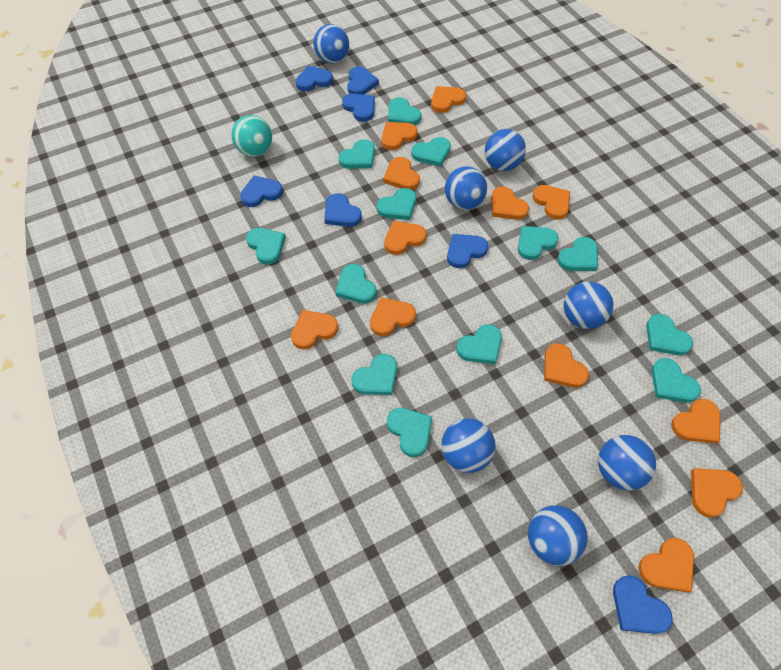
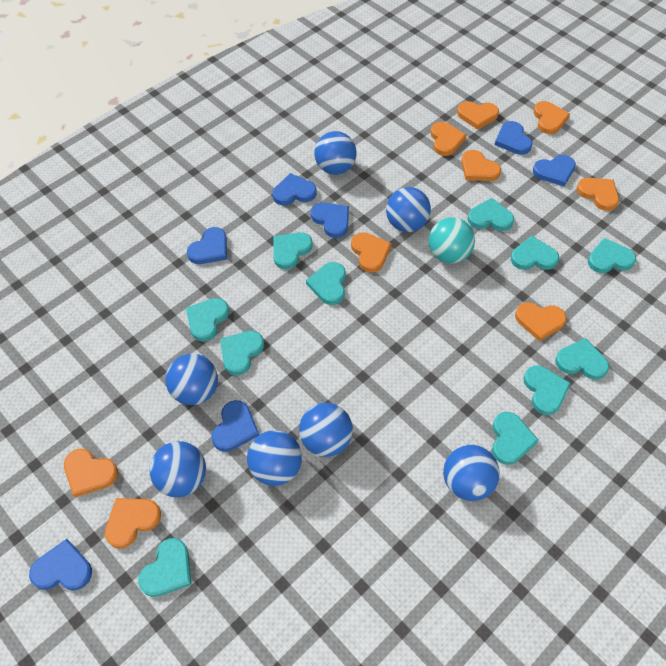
orange heart: 12 -> 9
turquoise heart: 13 -> 11

